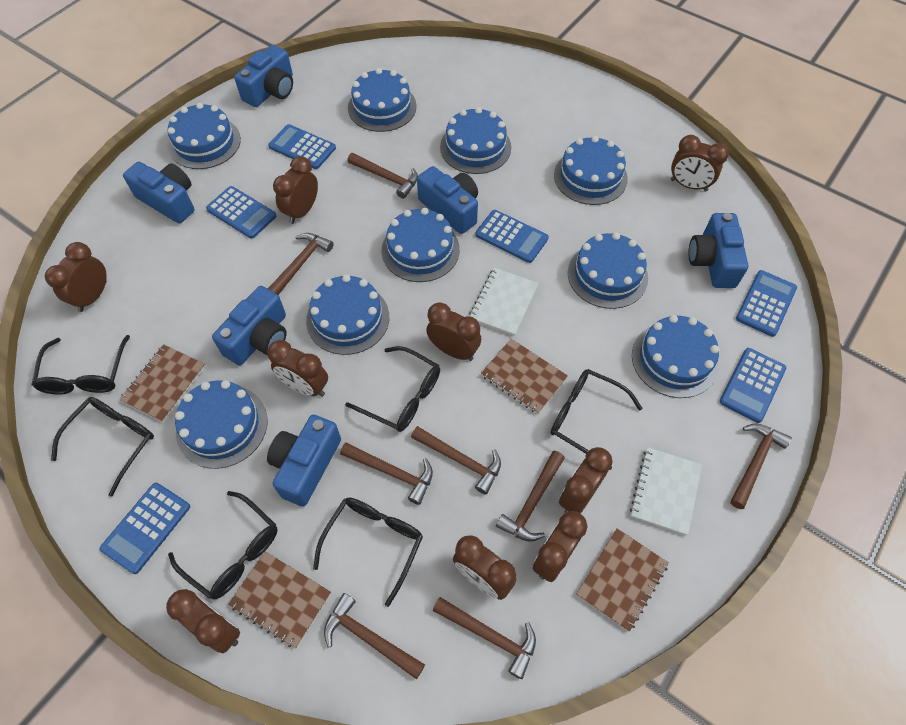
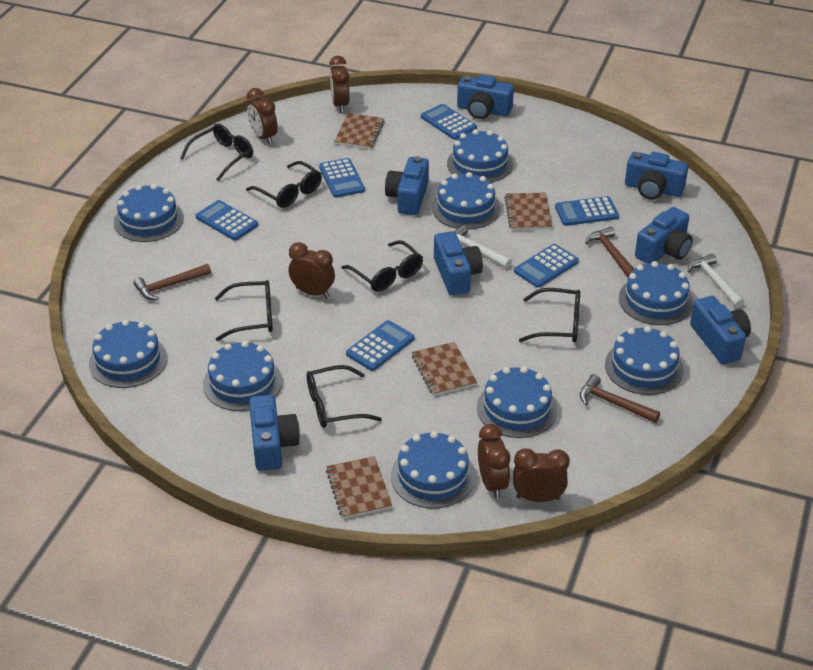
blue camera: 6 -> 7
brown clock: 9 -> 5
brown hammer: 8 -> 3
white hammer: 0 -> 2
white notebook: 2 -> 0

